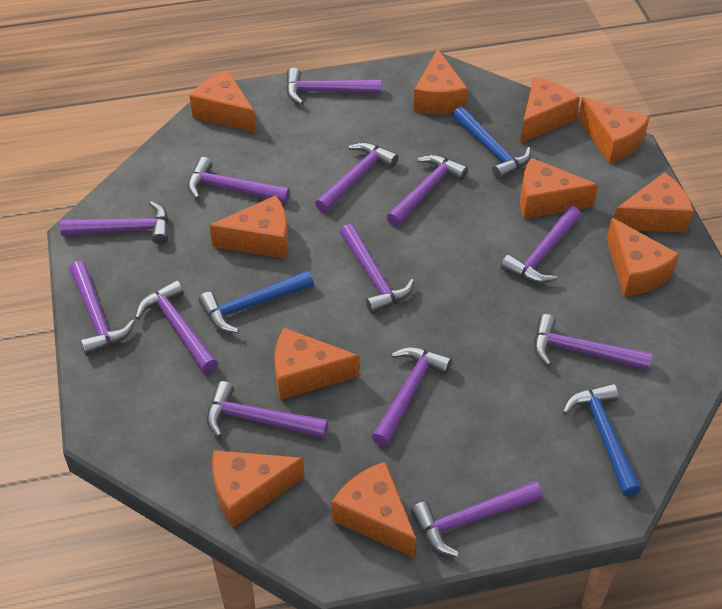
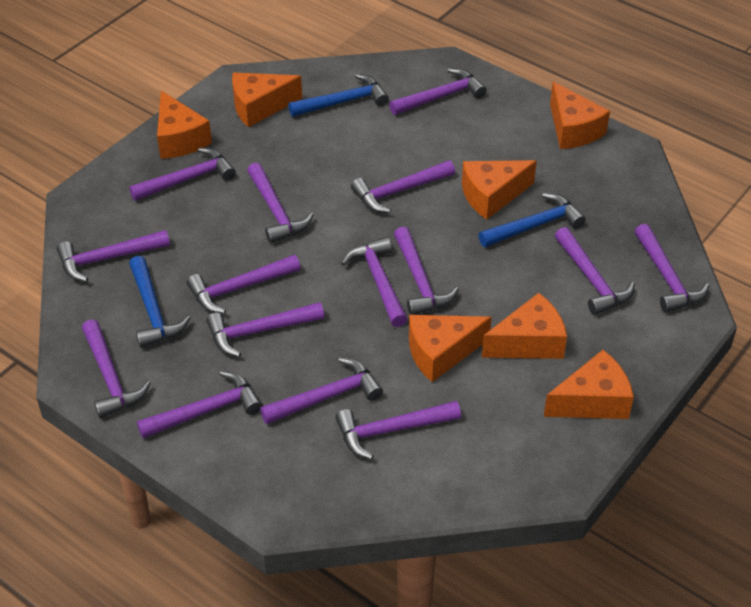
orange cheese: 11 -> 7
purple hammer: 13 -> 15

